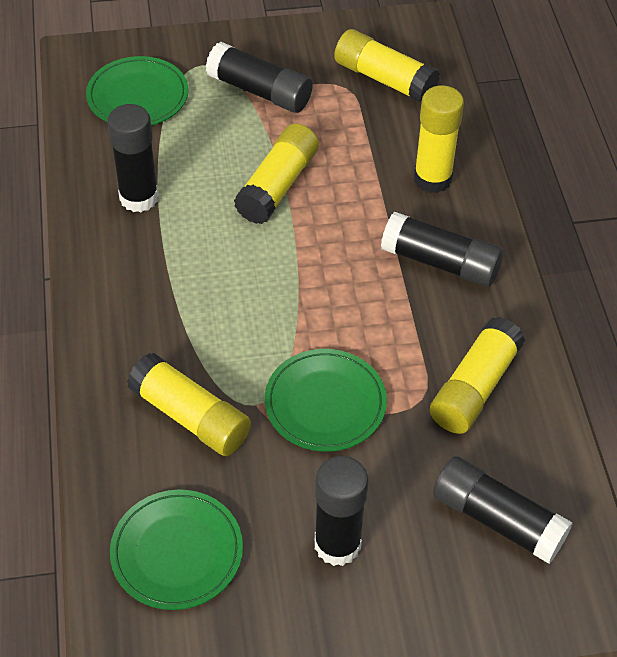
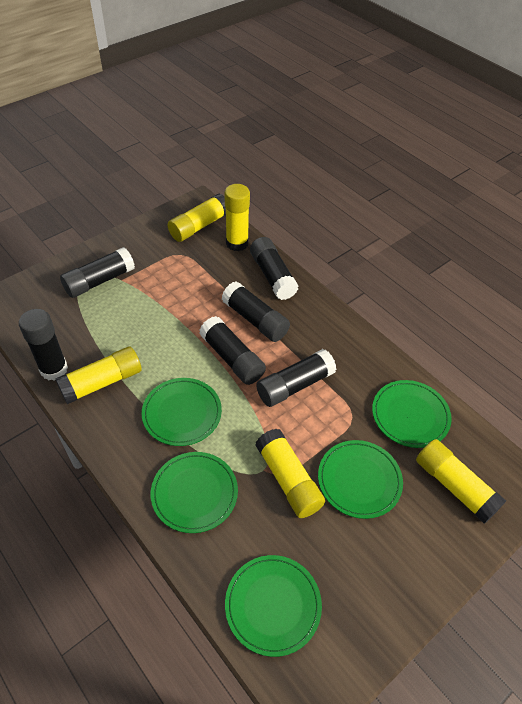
black glue stick: 5 -> 6
green plate: 3 -> 5

